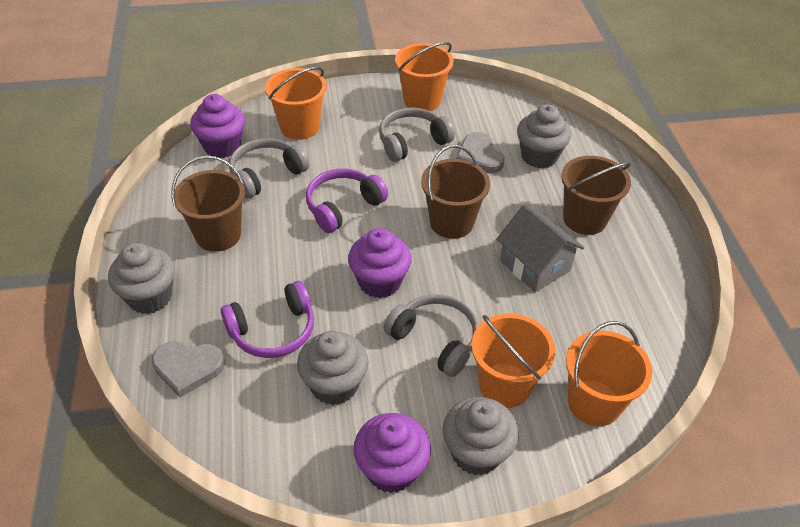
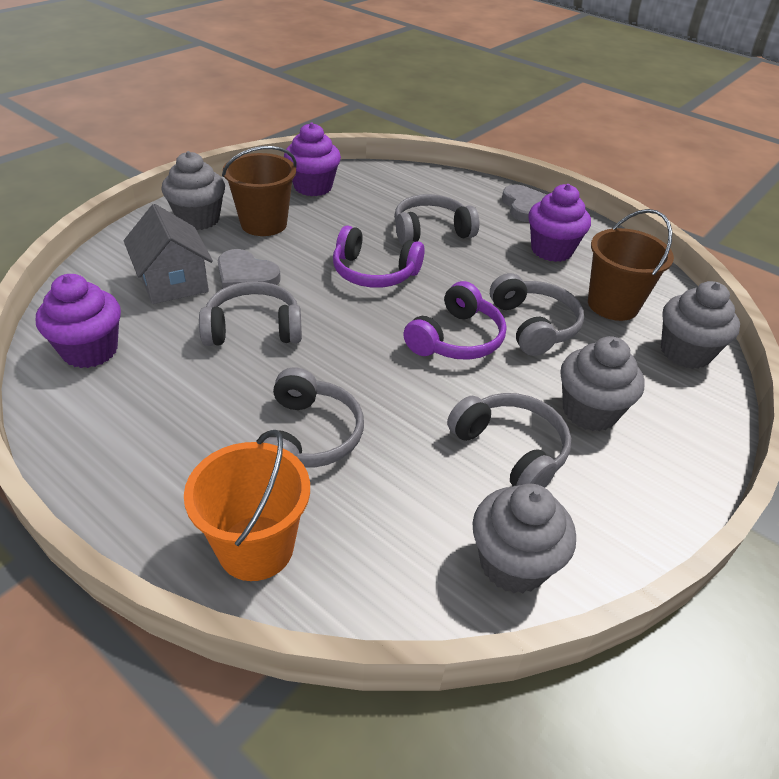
brown bucket: 3 -> 2
grey headphones: 3 -> 5
orange bucket: 4 -> 1

